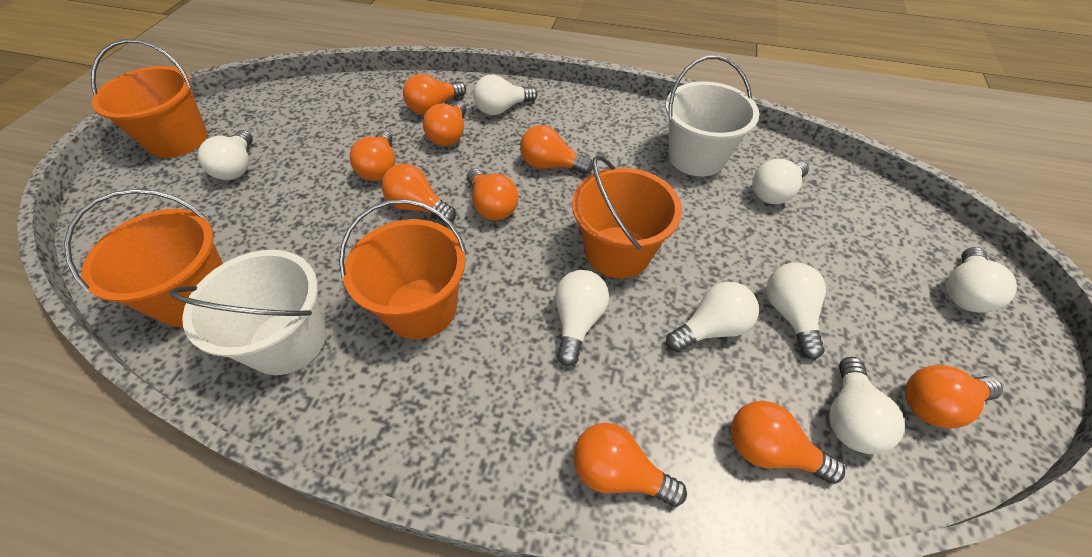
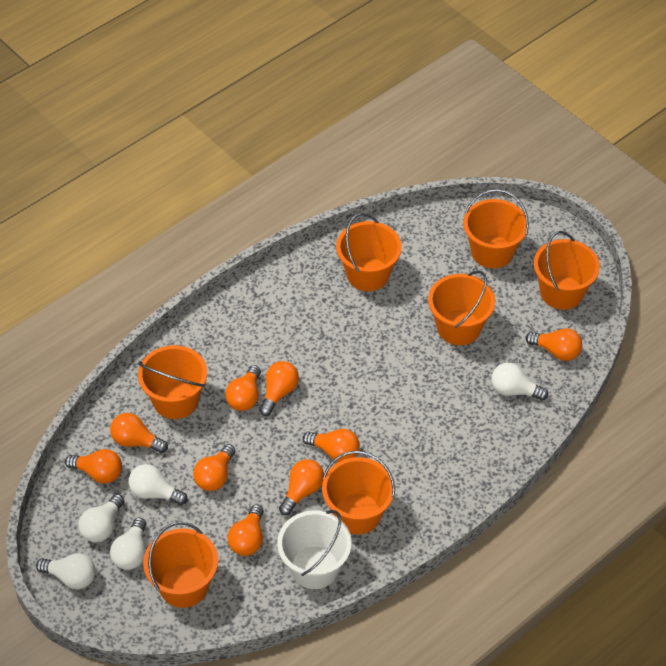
orange bucket: 4 -> 7
white bucket: 2 -> 1
white light bulb: 8 -> 5

